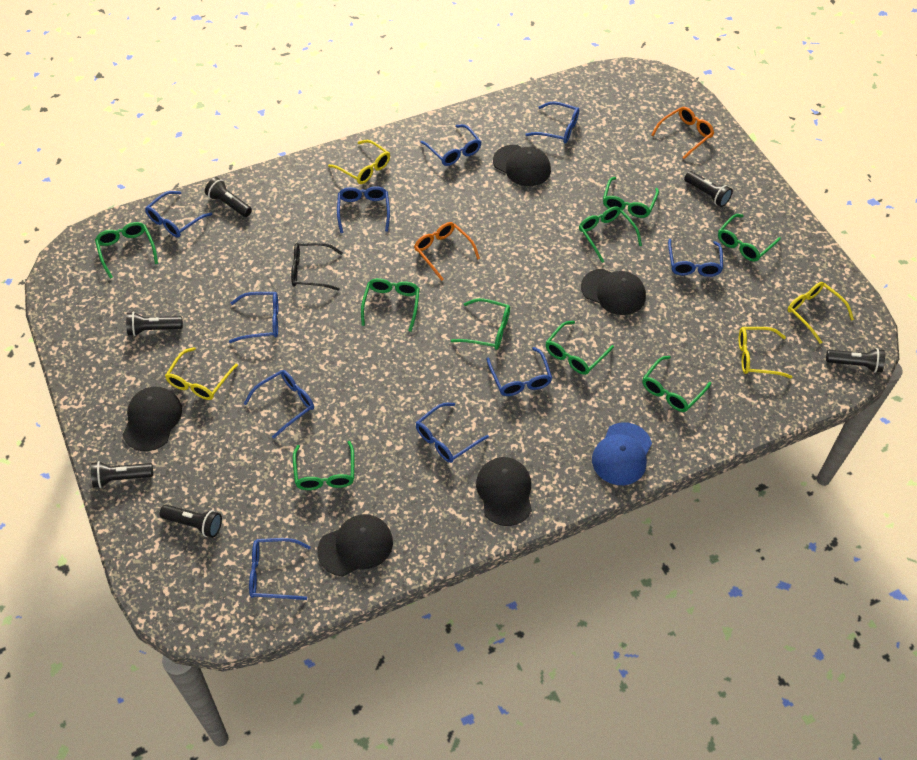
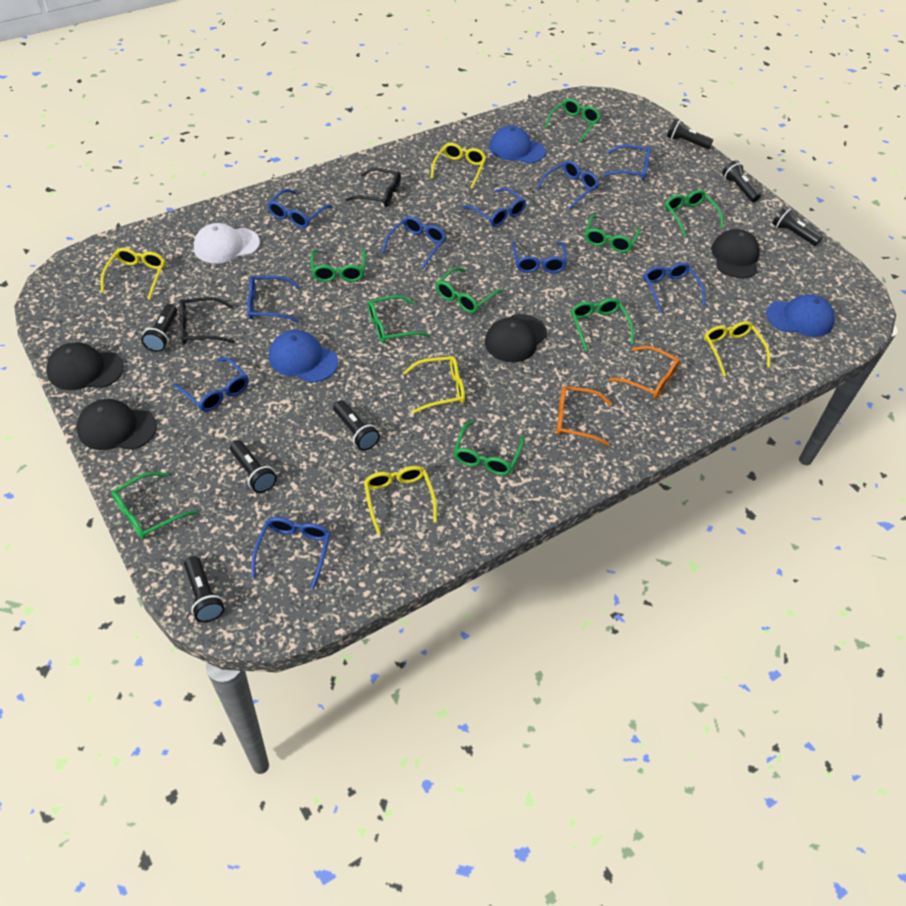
black cap: 5 -> 4
black flashlight: 6 -> 7
black glasses: 1 -> 2
blue cap: 1 -> 3
white cap: 0 -> 1
yellow glasses: 4 -> 5

